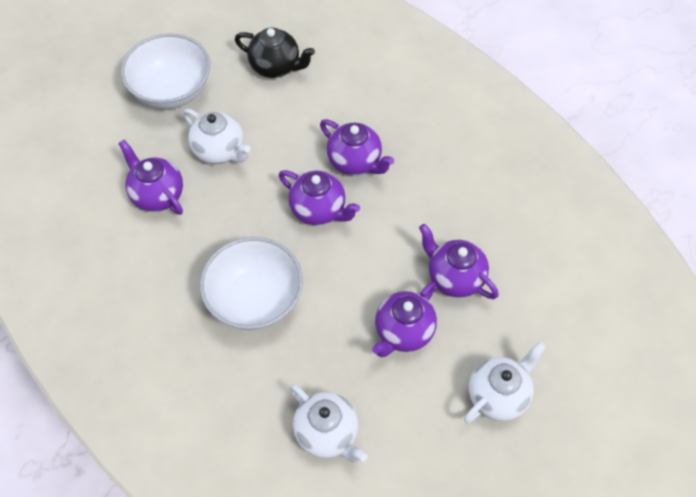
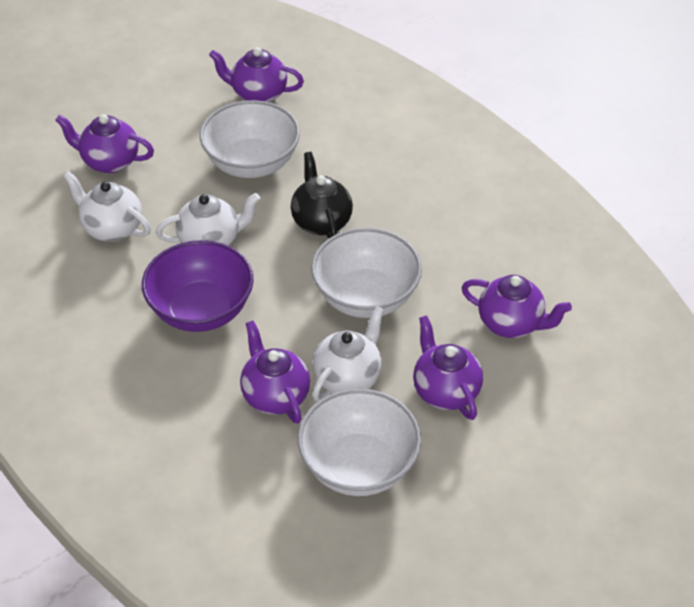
purple bowl: 0 -> 1
white bowl: 2 -> 3

